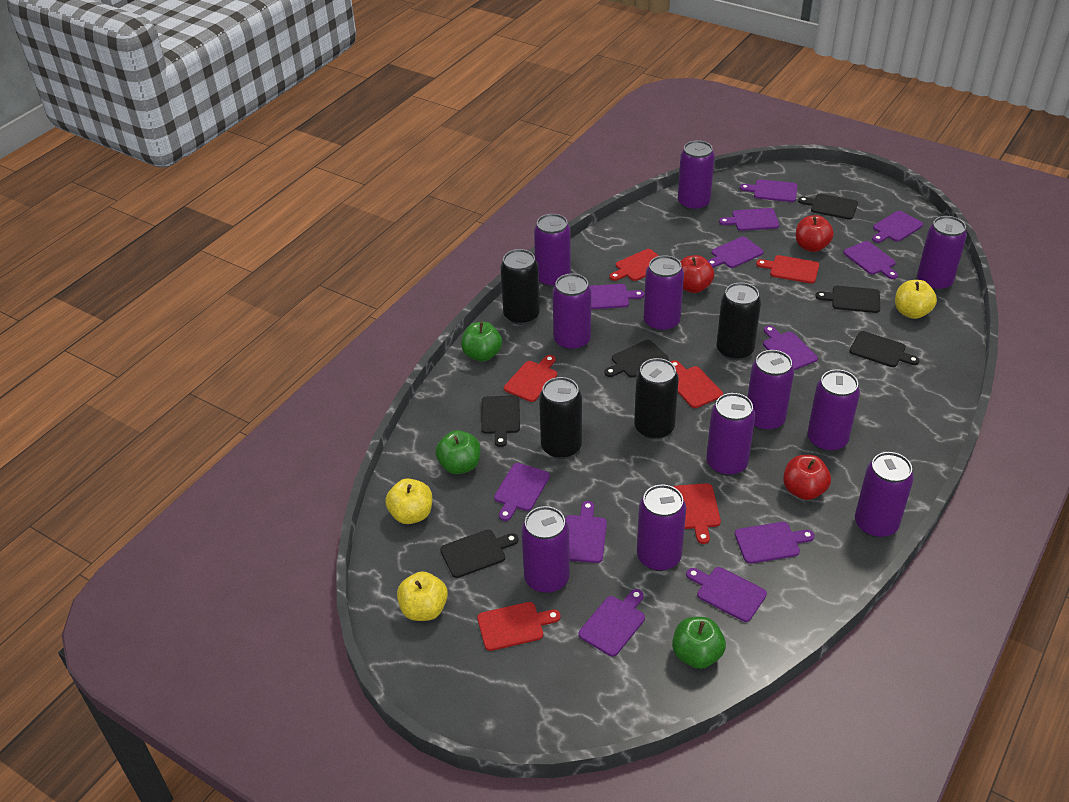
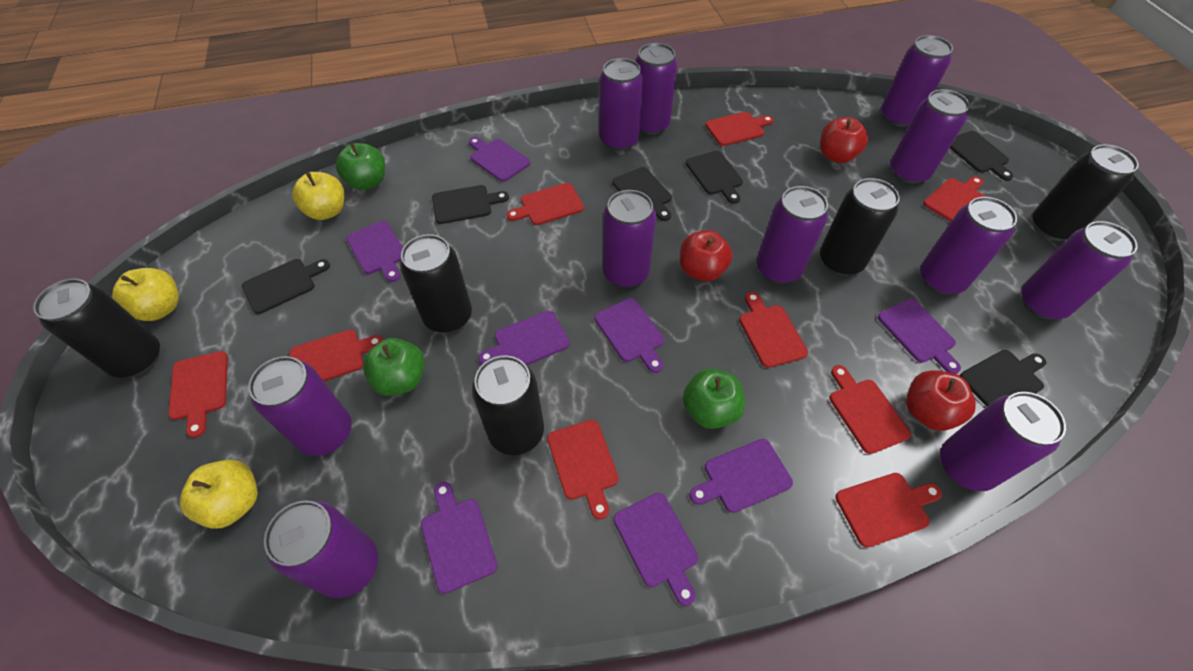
black can: 4 -> 5
purple cutting board: 12 -> 8
red cutting board: 6 -> 9

